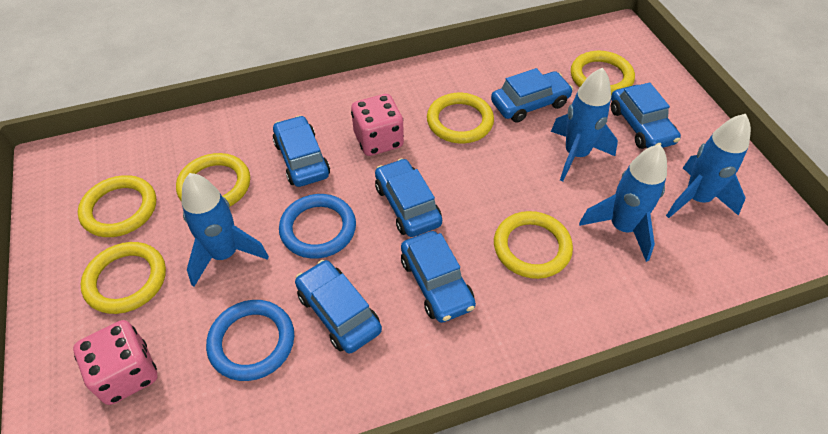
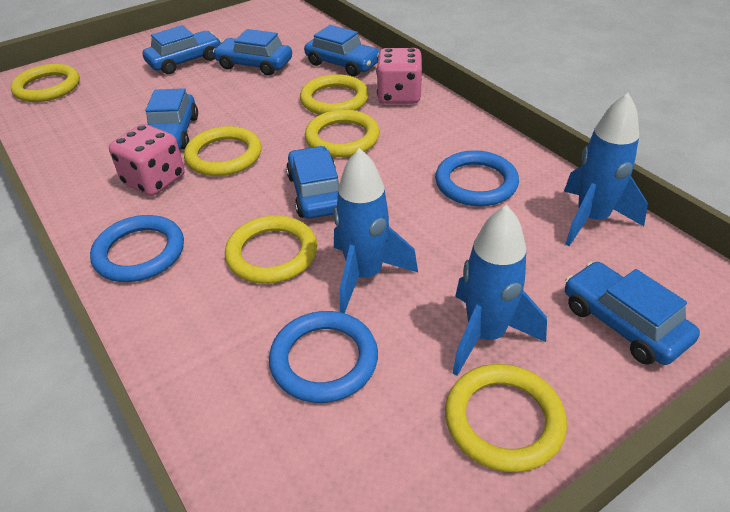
blue ring: 2 -> 3
blue rocket: 4 -> 3

